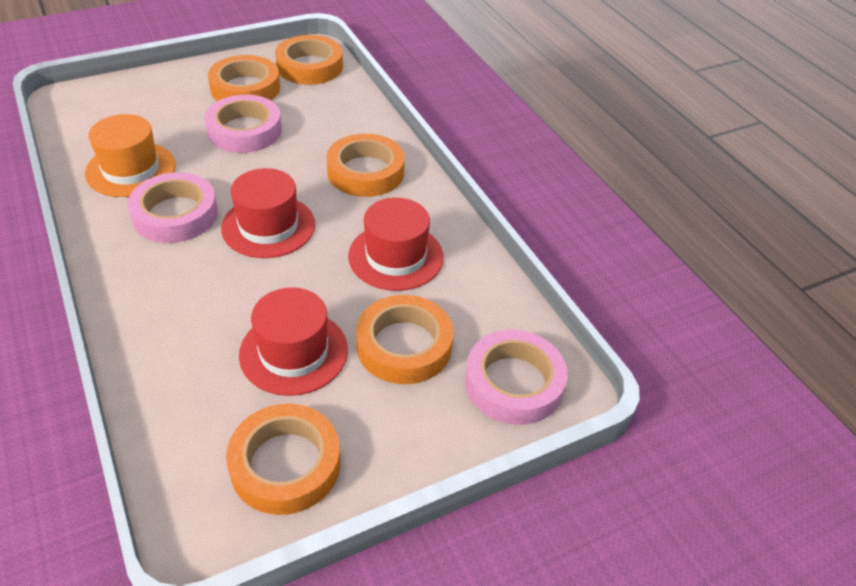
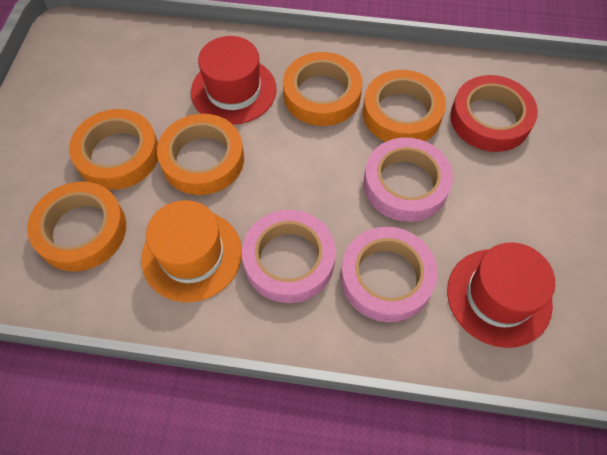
red hat: 3 -> 2
red tape: 0 -> 1

